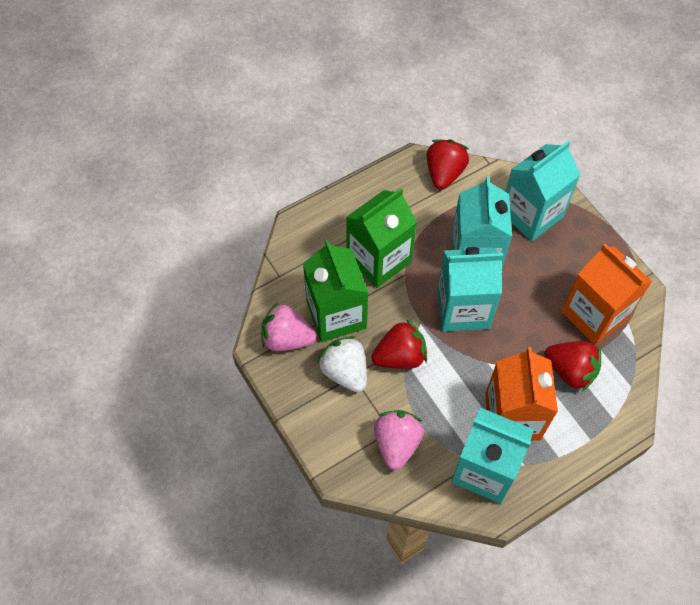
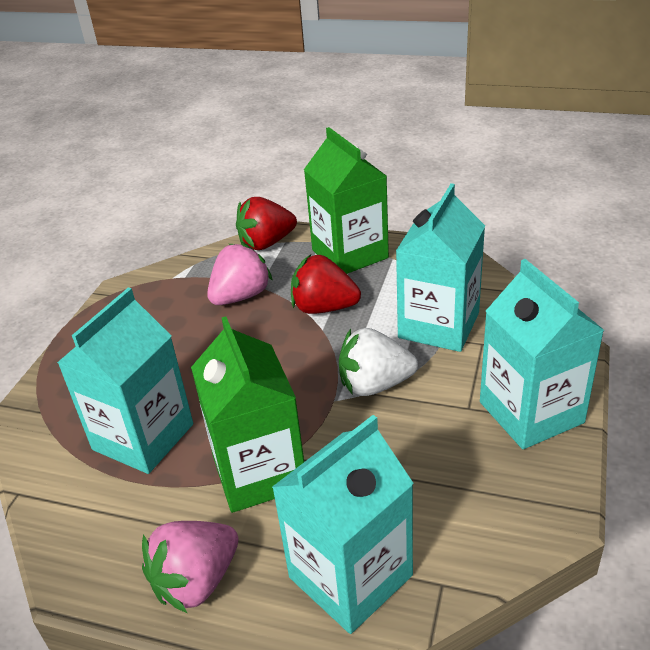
orange carton: 2 -> 0
red strawberry: 3 -> 2

